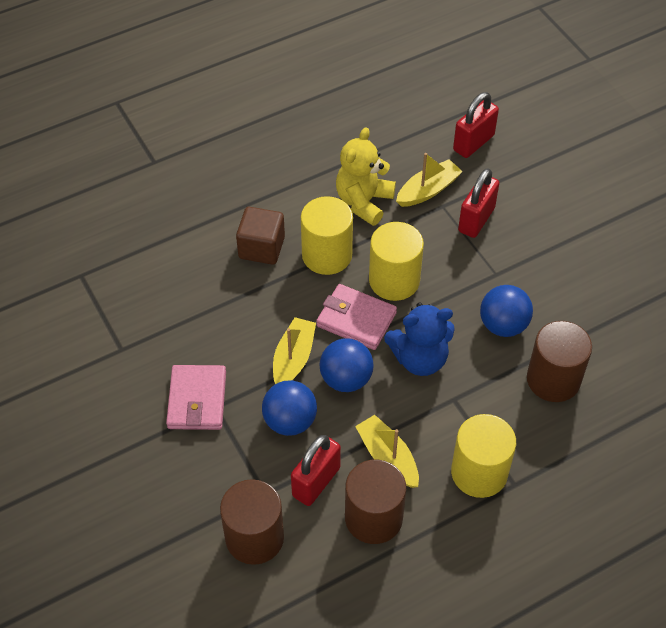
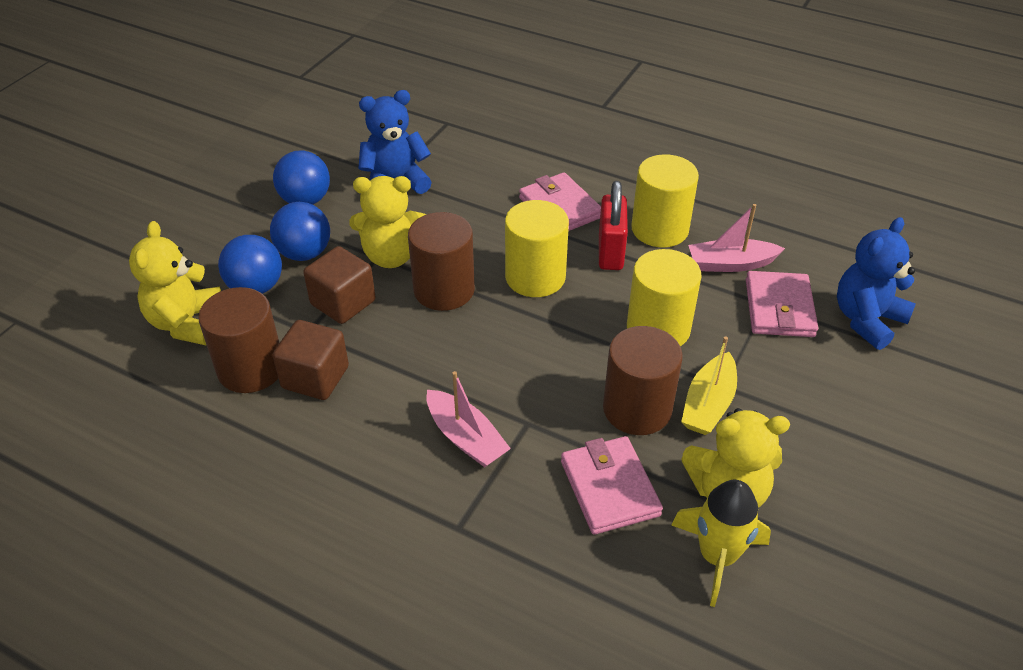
blue teddy bear: 1 -> 2
brown cube: 1 -> 2
pink boat: 0 -> 2
pink wallet: 2 -> 3
red padlock: 3 -> 1
yellow boat: 3 -> 1
yellow rocket: 0 -> 1
yellow teddy bear: 1 -> 3

